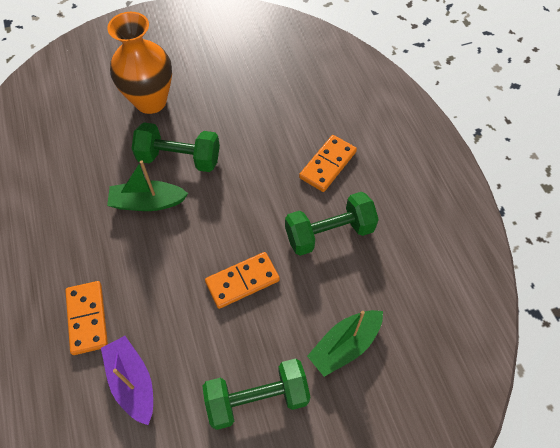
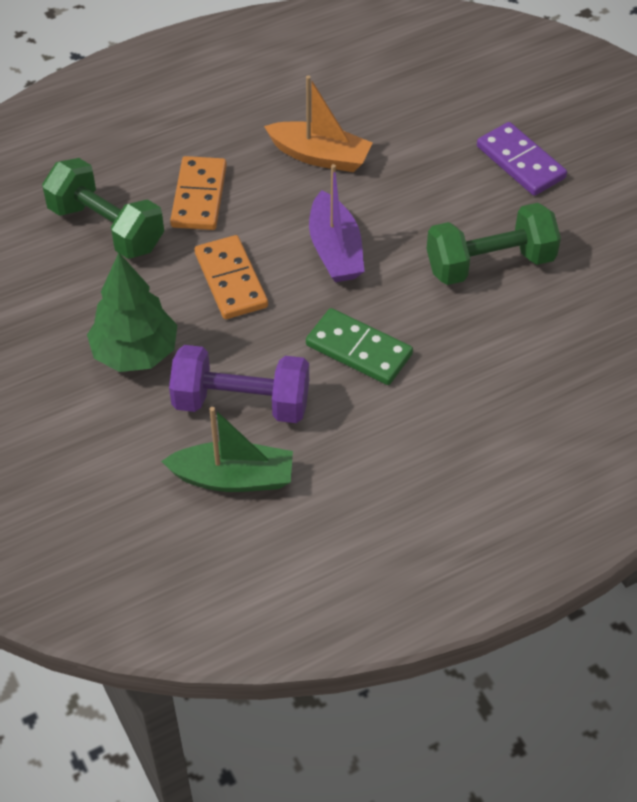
green boat: 2 -> 1
green domino: 0 -> 1
green dumbbell: 3 -> 2
green tree: 0 -> 1
orange boat: 0 -> 1
orange domino: 3 -> 2
orange vase: 1 -> 0
purple domino: 0 -> 1
purple dumbbell: 0 -> 1

